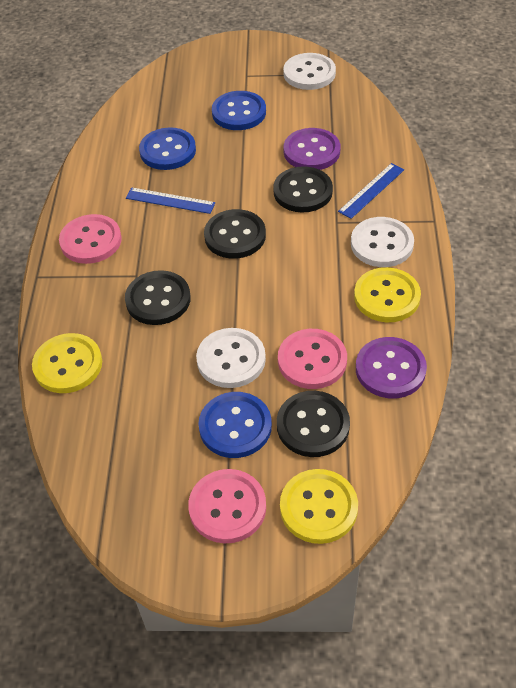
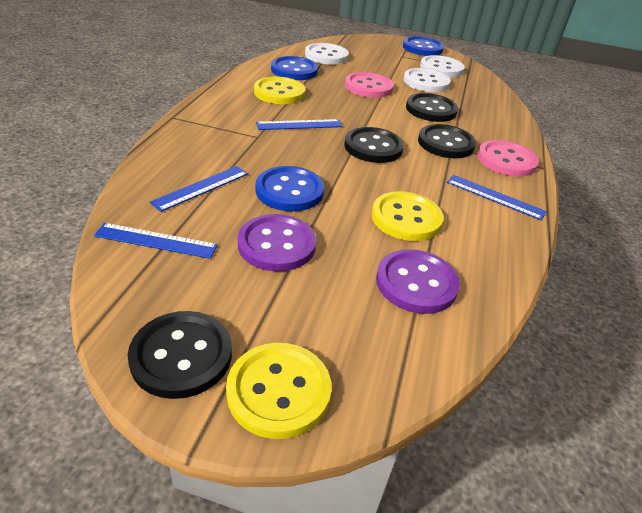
blue ruler: 2 -> 4
pink button: 3 -> 2

